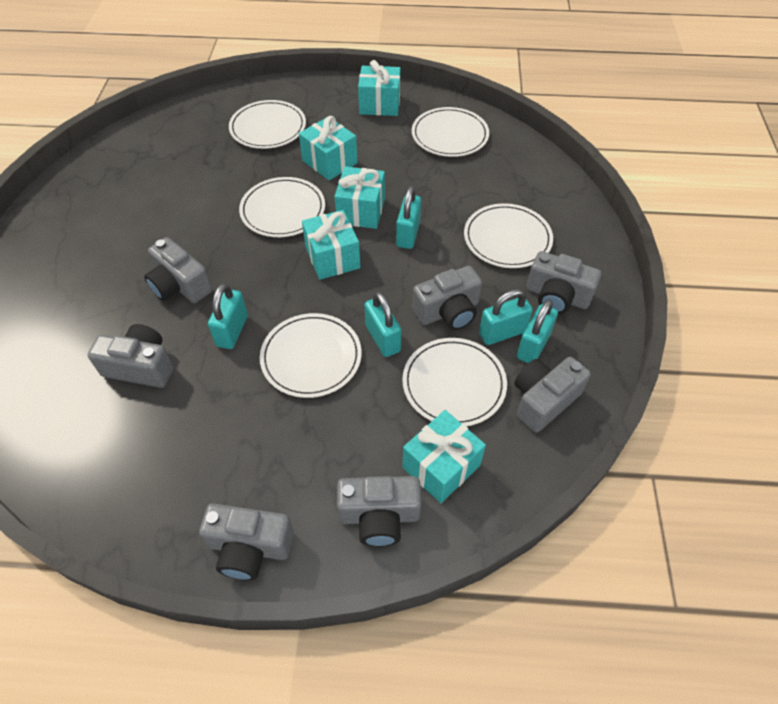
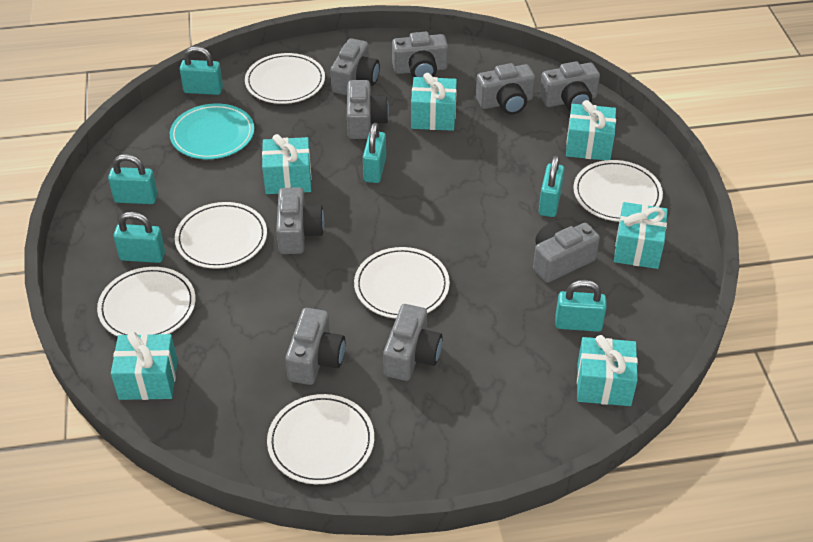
grey camera: 7 -> 9
turquoise gift: 5 -> 6
turquoise padlock: 5 -> 6
turquoise plate: 0 -> 1

